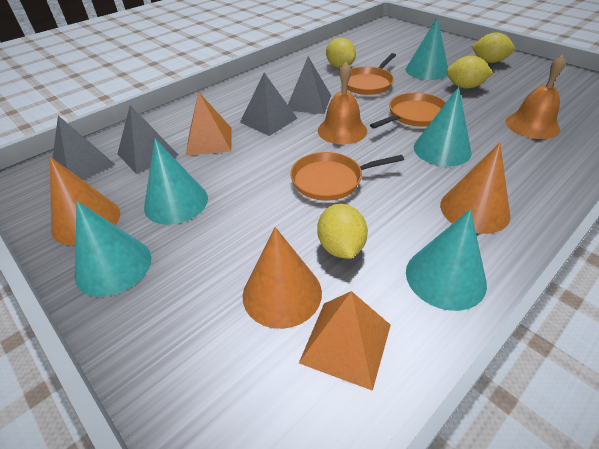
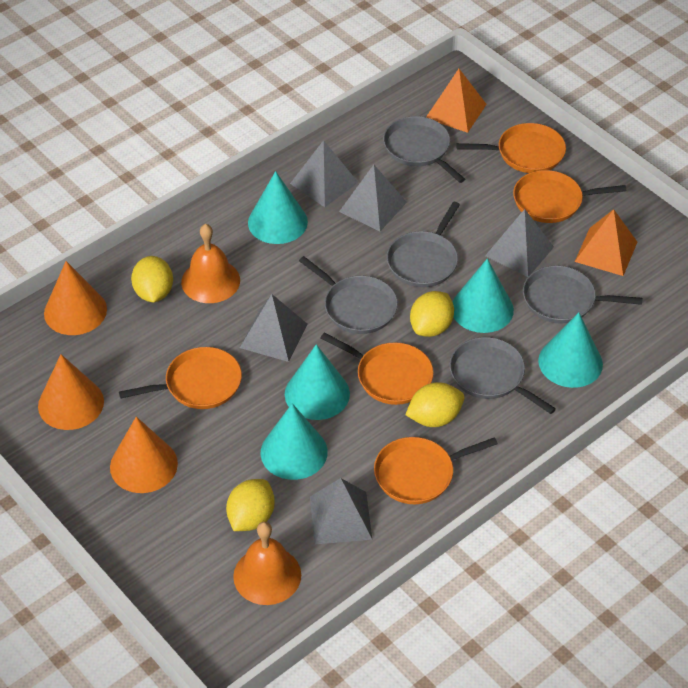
grey pan: 0 -> 5
grey pyramid: 4 -> 5
orange pan: 3 -> 5

